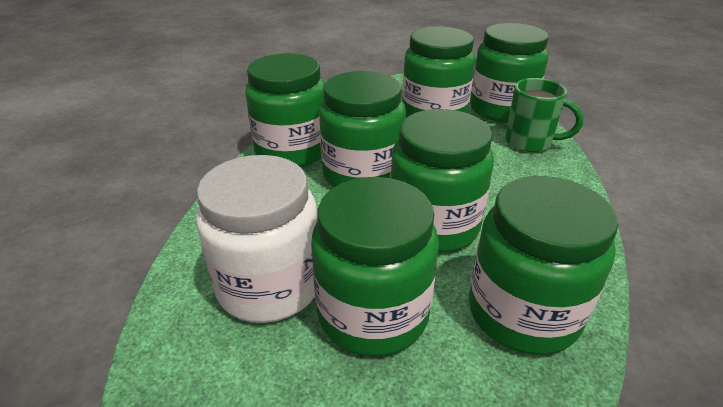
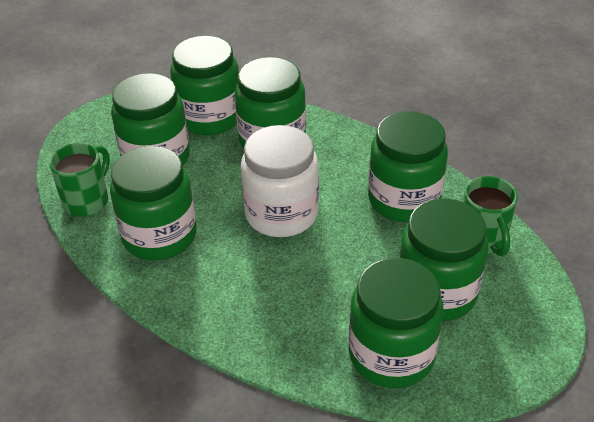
green mug: 1 -> 2

